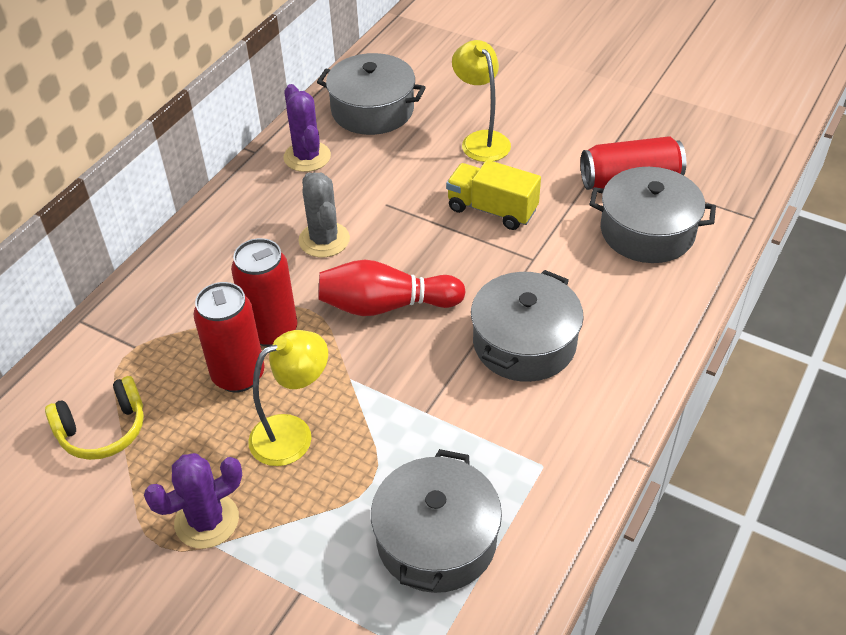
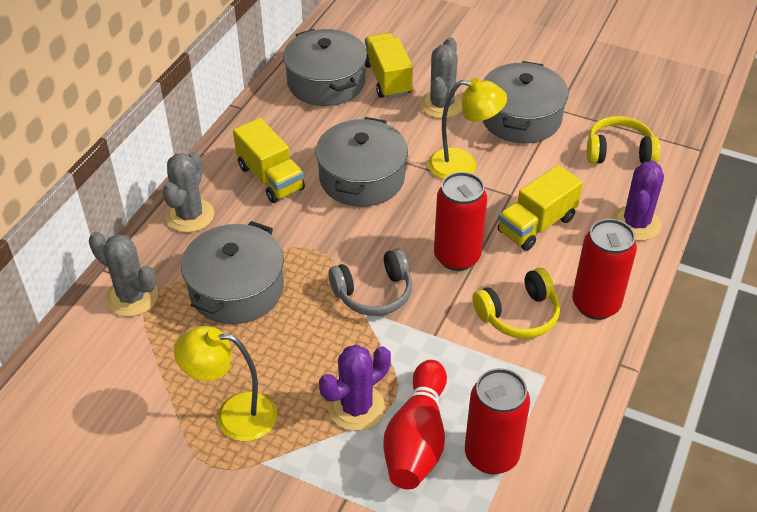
grey cactus: 1 -> 3
grey headphones: 0 -> 1
yellow headphones: 1 -> 2
yellow truck: 1 -> 3

